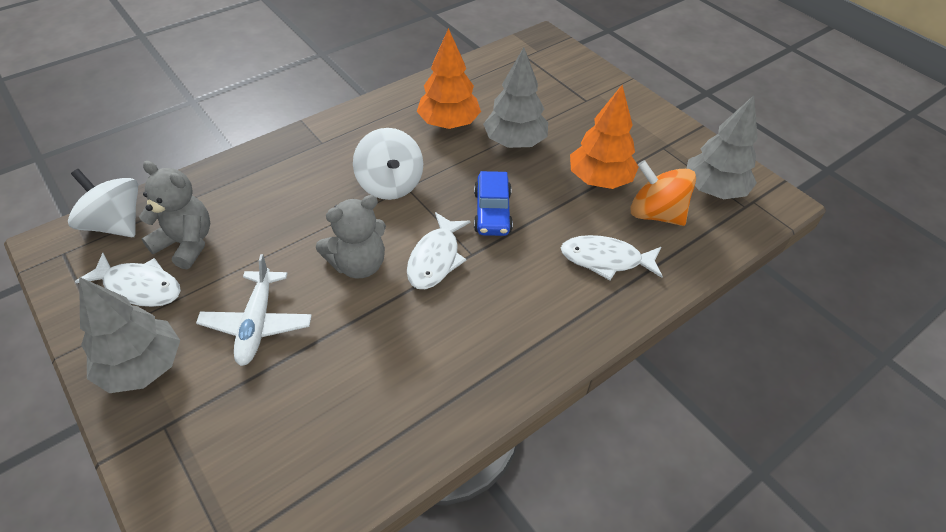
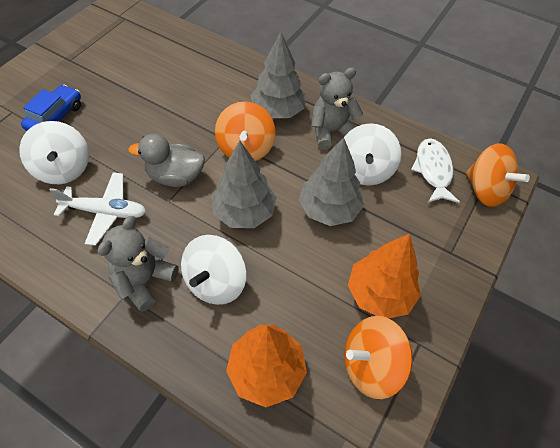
grey duck: 0 -> 1
orange spinning top: 1 -> 3
white fish: 3 -> 1
white spinning top: 2 -> 3

